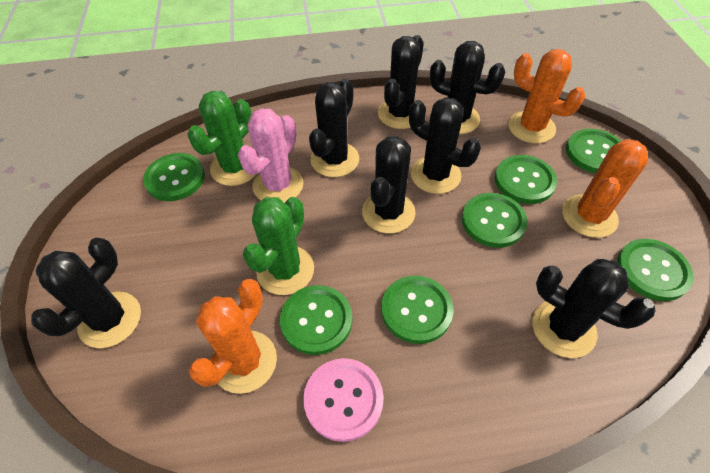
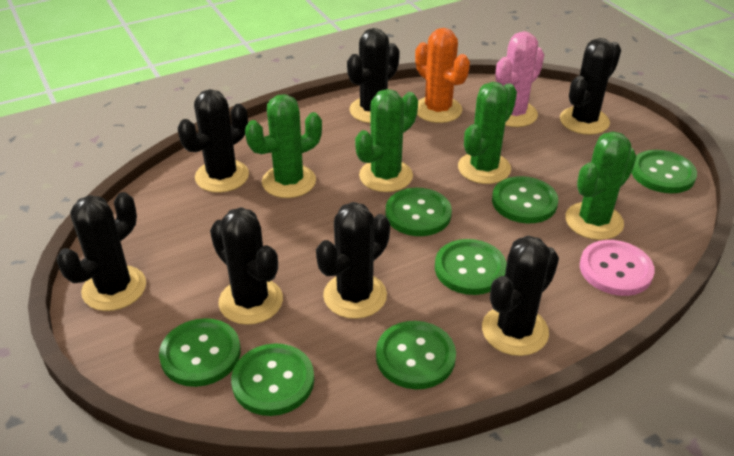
green cactus: 2 -> 4
orange cactus: 3 -> 1

